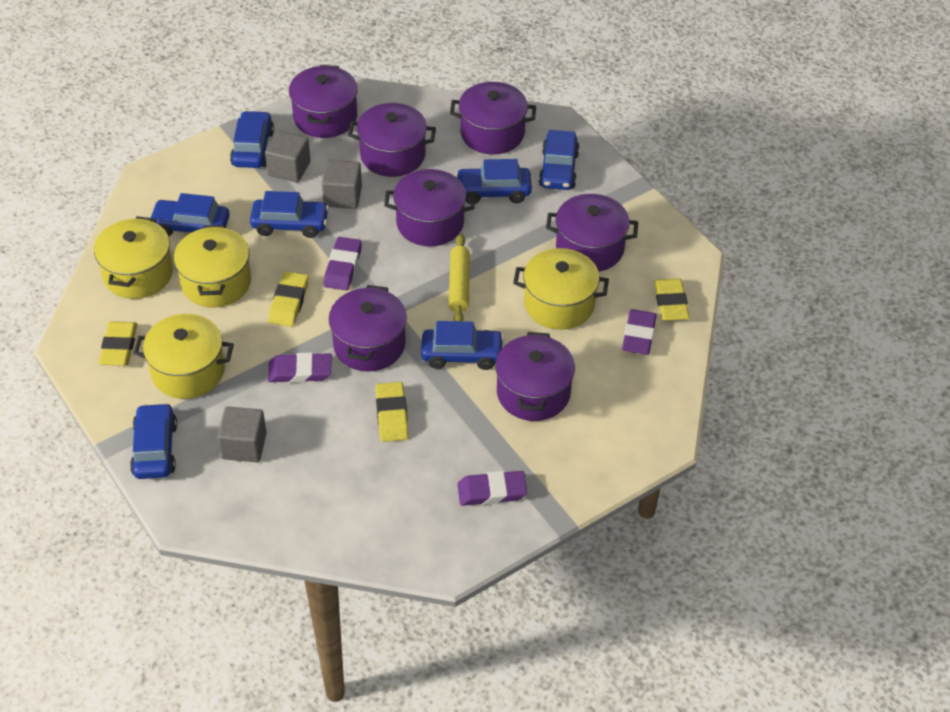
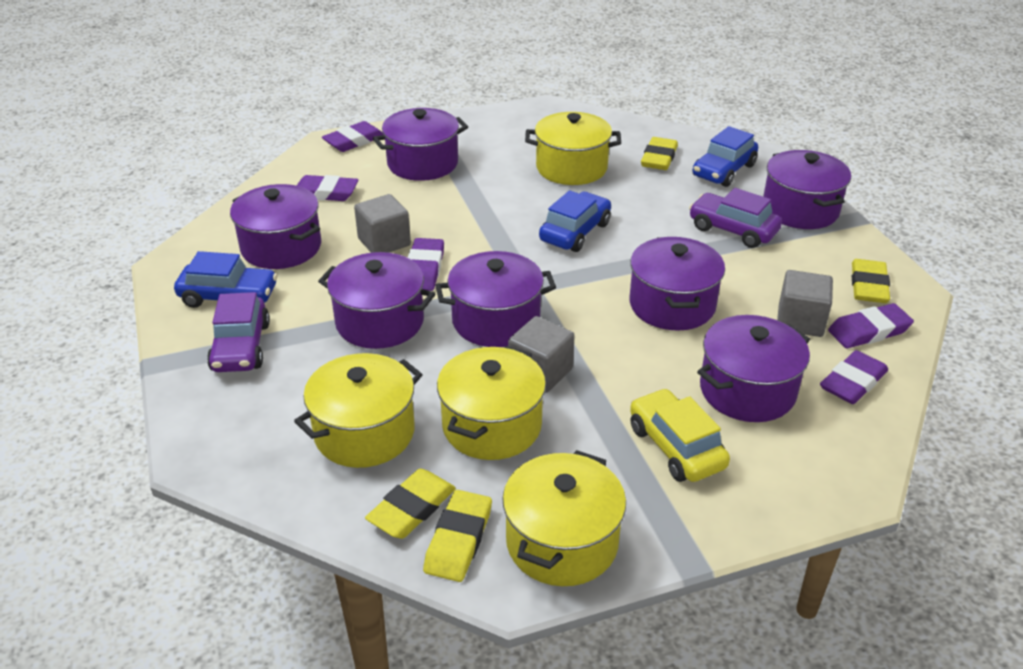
blue car: 7 -> 3
purple car: 0 -> 2
purple eraser: 4 -> 5
yellow car: 0 -> 1
yellow rolling pin: 1 -> 0

